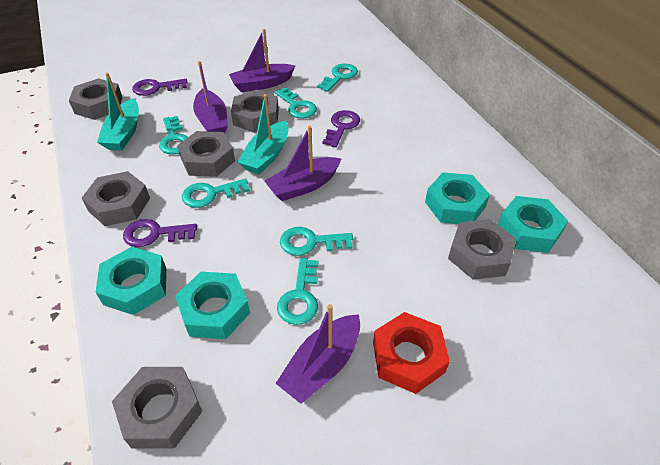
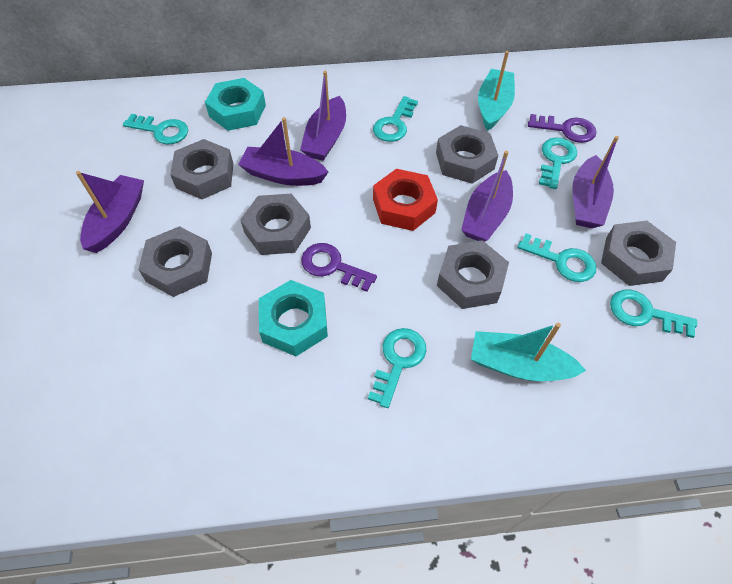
purple boat: 4 -> 5
purple key: 3 -> 2
turquoise nut: 4 -> 2

